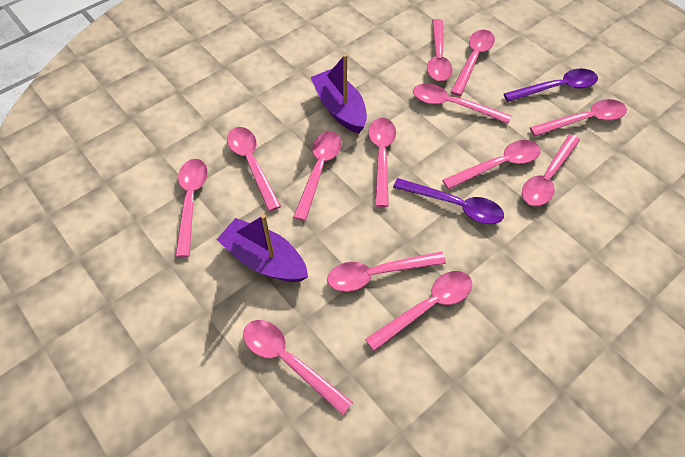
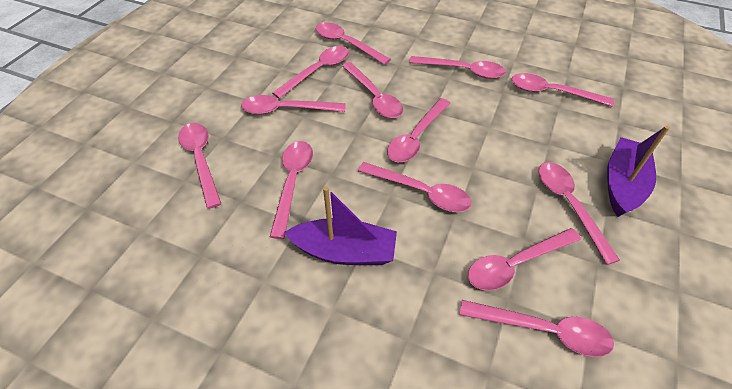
purple spoon: 2 -> 0

